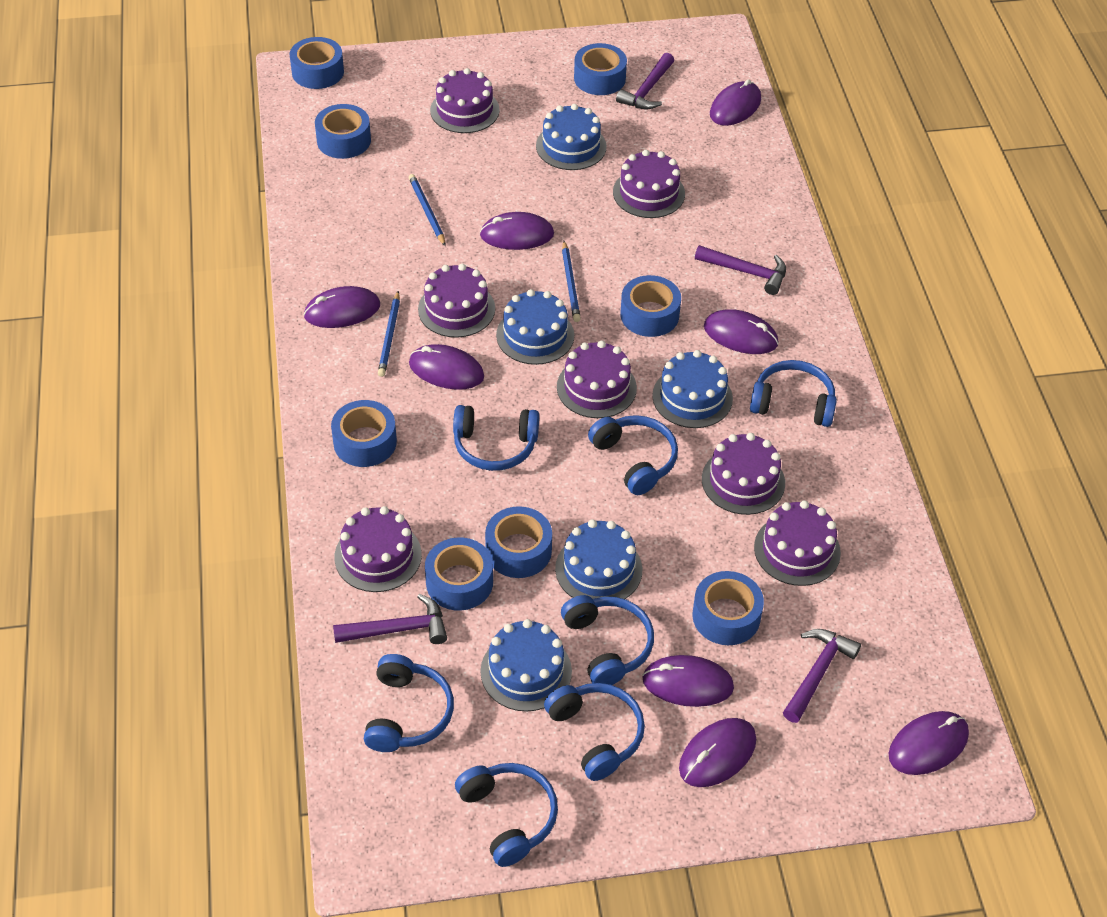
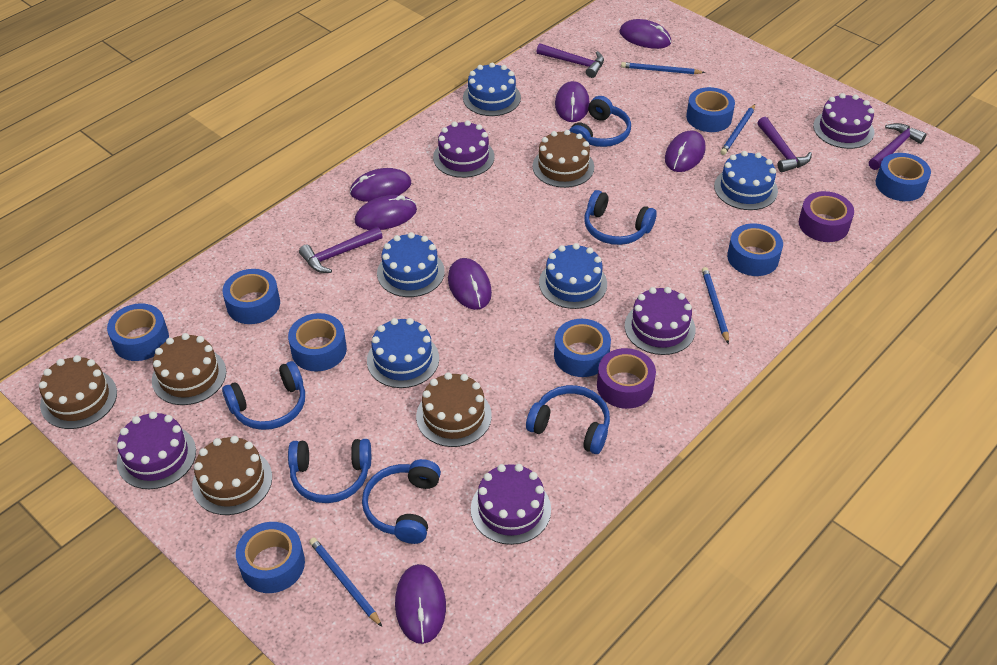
blue headphones: 7 -> 6
blue pencil: 3 -> 4
brown cake: 0 -> 5
purple cake: 7 -> 5
purple mouse: 8 -> 7
purple tape: 0 -> 2

